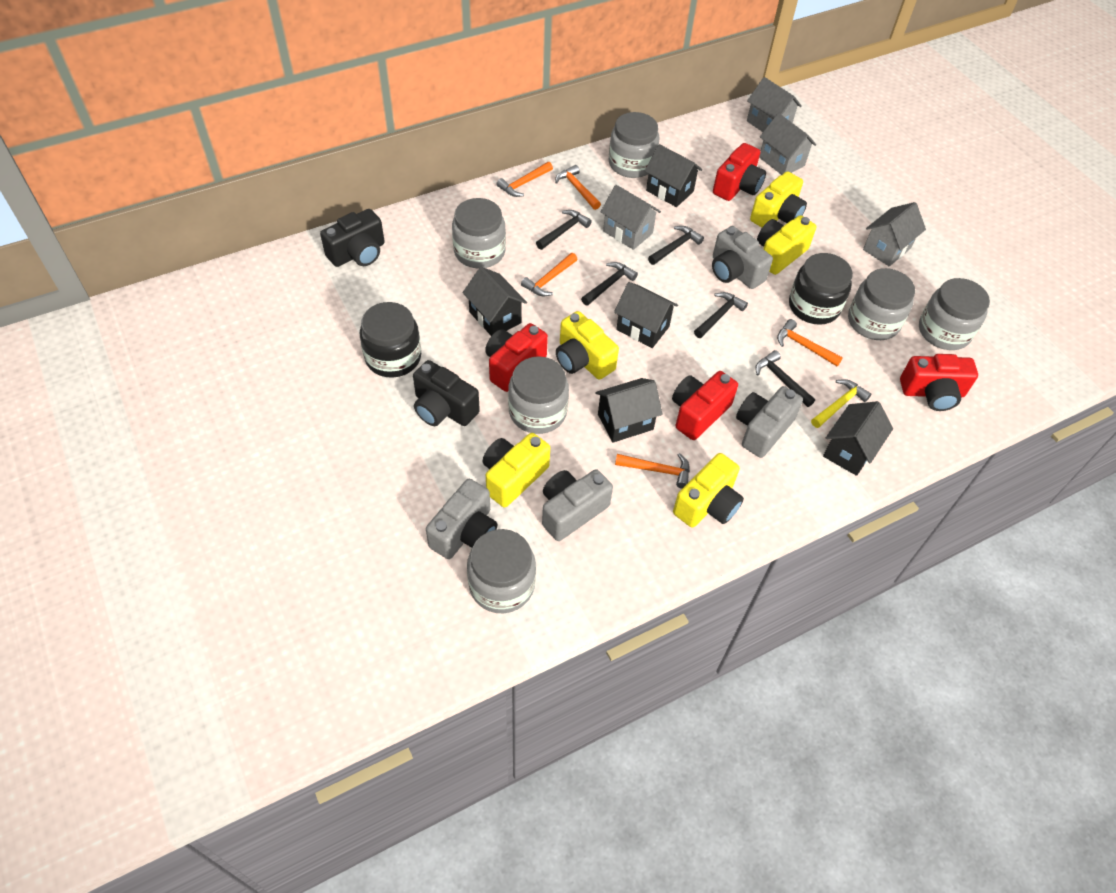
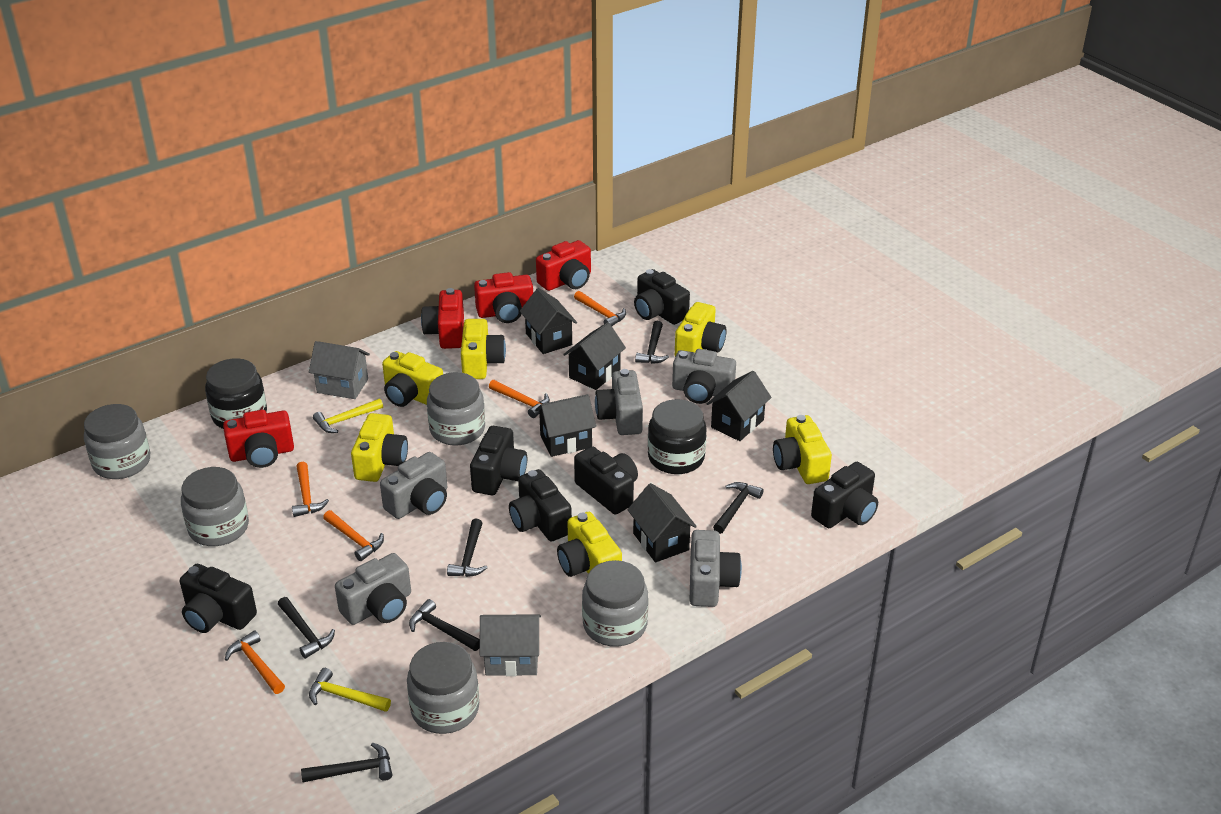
black camera: 2 -> 6
black hammer: 5 -> 6
grey camera: 4 -> 5
grey house: 4 -> 2
grey jar: 6 -> 5
yellow camera: 5 -> 6
yellow hammer: 1 -> 2

